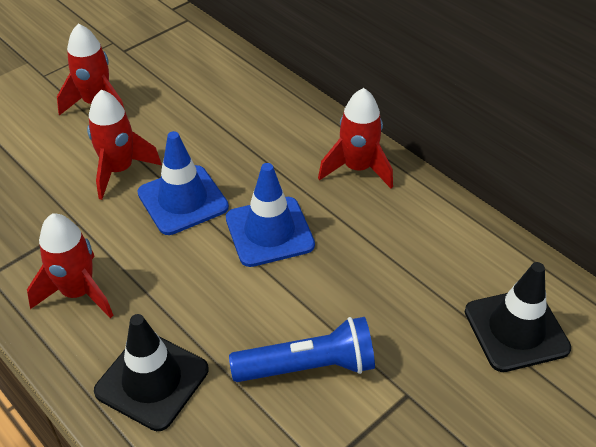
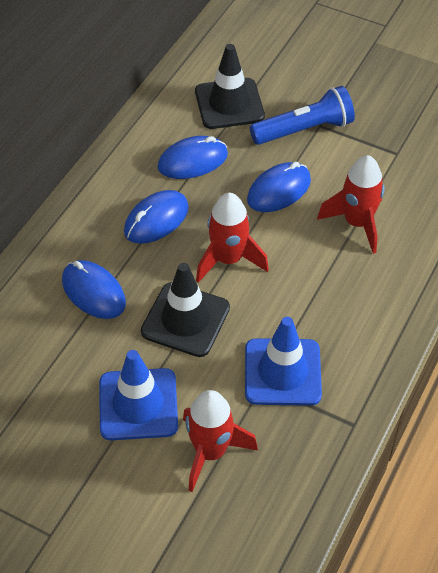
blue mouse: 0 -> 4
red rocket: 4 -> 3

